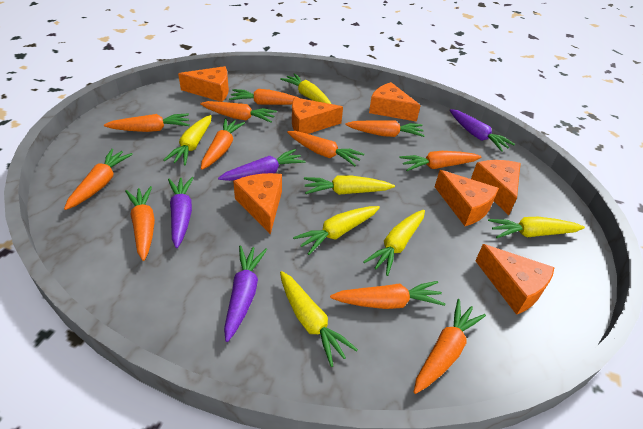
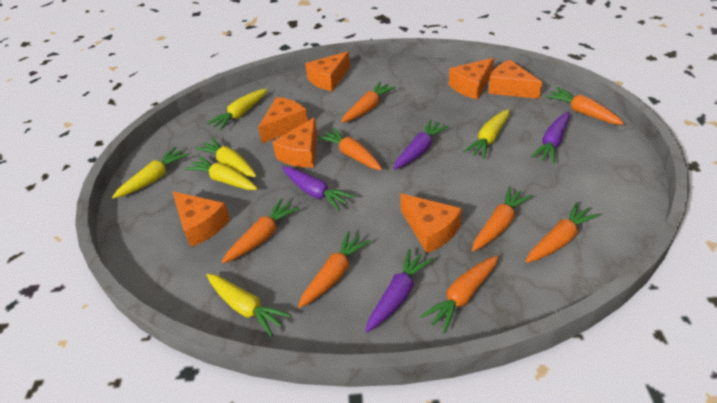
orange carrot: 11 -> 8
yellow carrot: 7 -> 6

